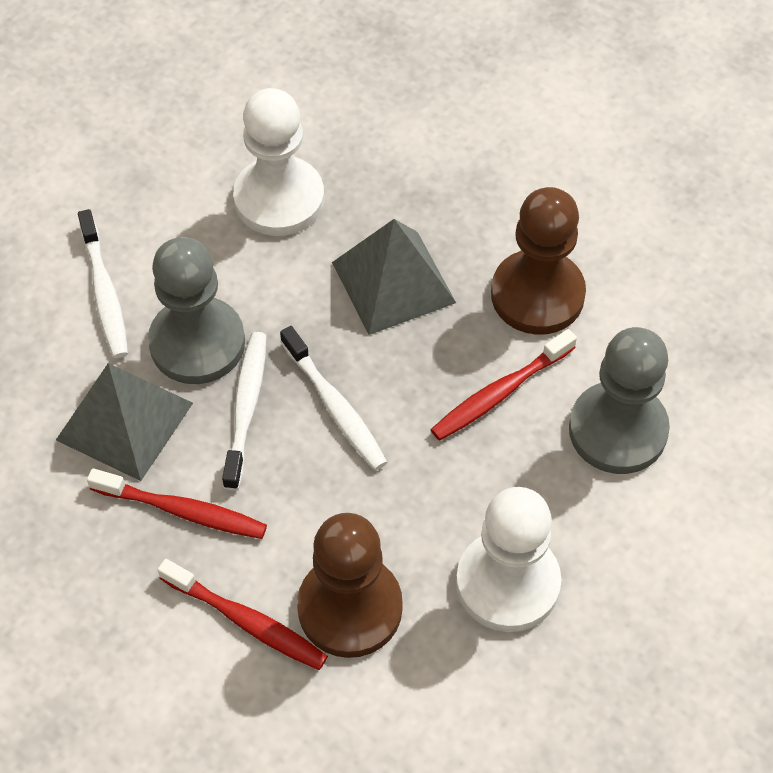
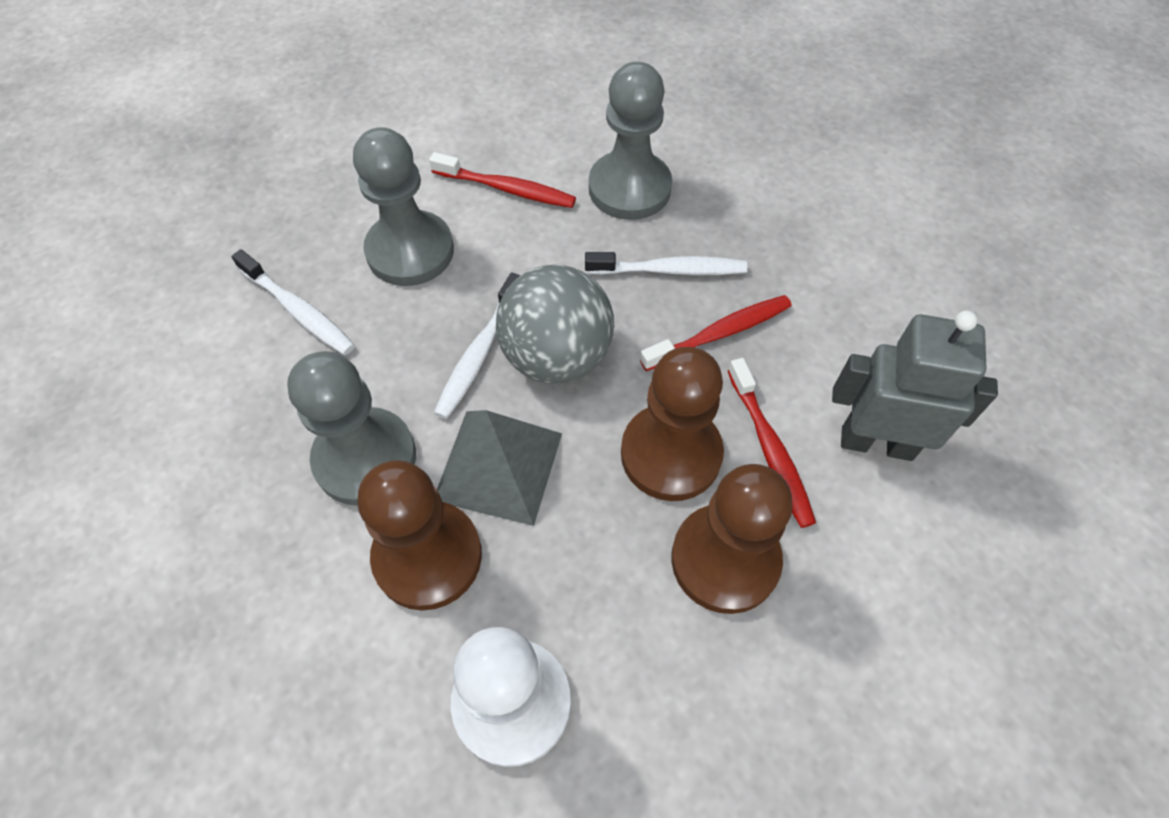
brown pawn: 2 -> 3
grey ball: 0 -> 1
grey pawn: 2 -> 3
grey pyramid: 2 -> 1
grey robot: 0 -> 1
white pawn: 2 -> 1

